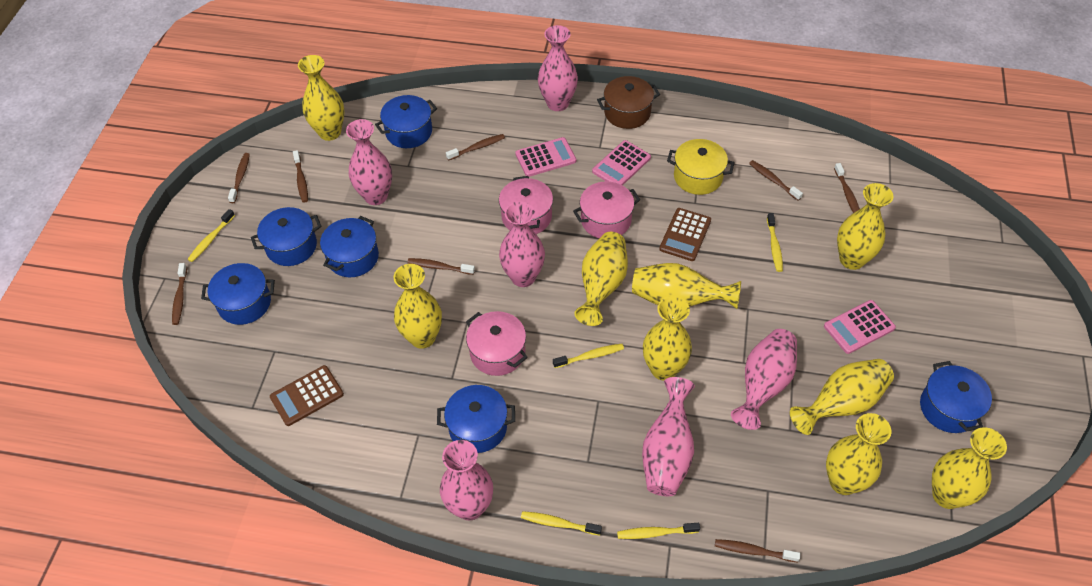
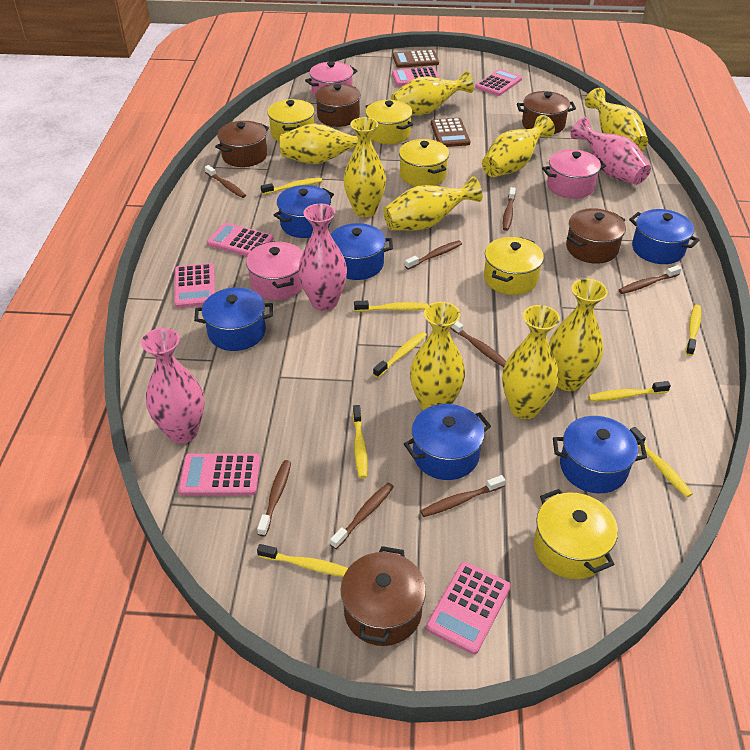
brown pot: 1 -> 5
pink calculator: 3 -> 6
pink vase: 6 -> 3
yellow pot: 1 -> 5
yellow toothbrush: 5 -> 8

